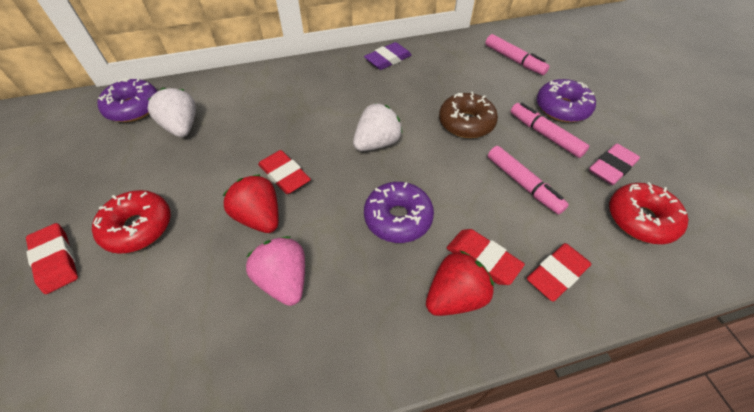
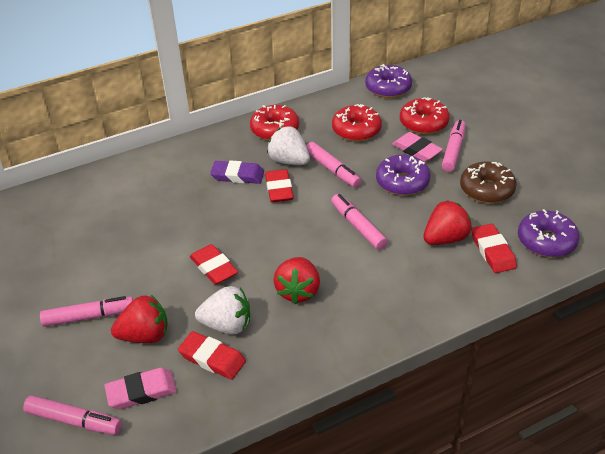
pink eraser: 1 -> 2
pink marker: 3 -> 5
pink strawberry: 1 -> 0
red donut: 2 -> 3
red strawberry: 2 -> 3

